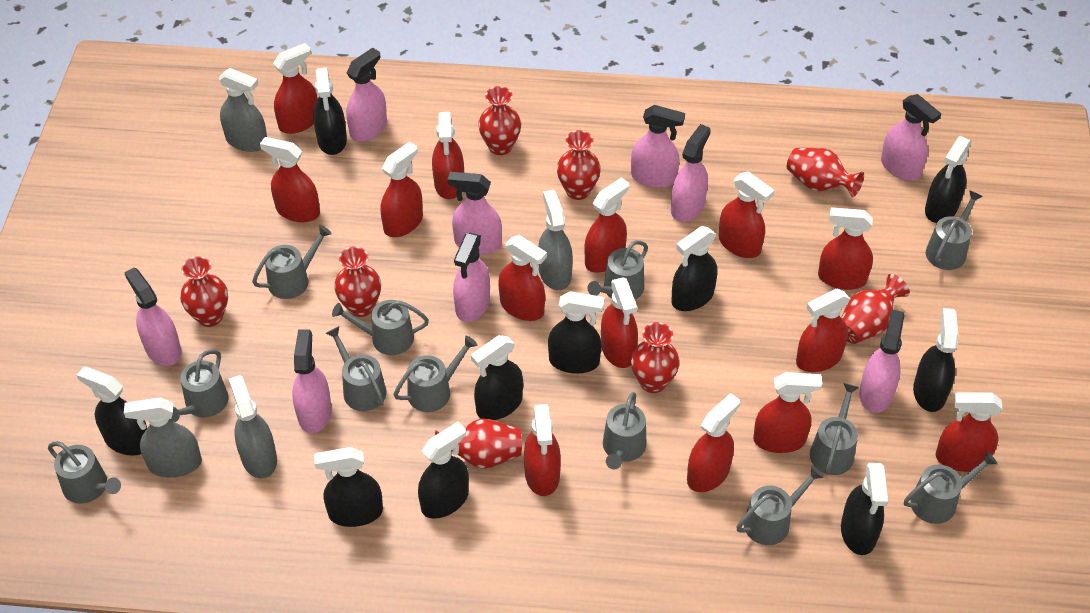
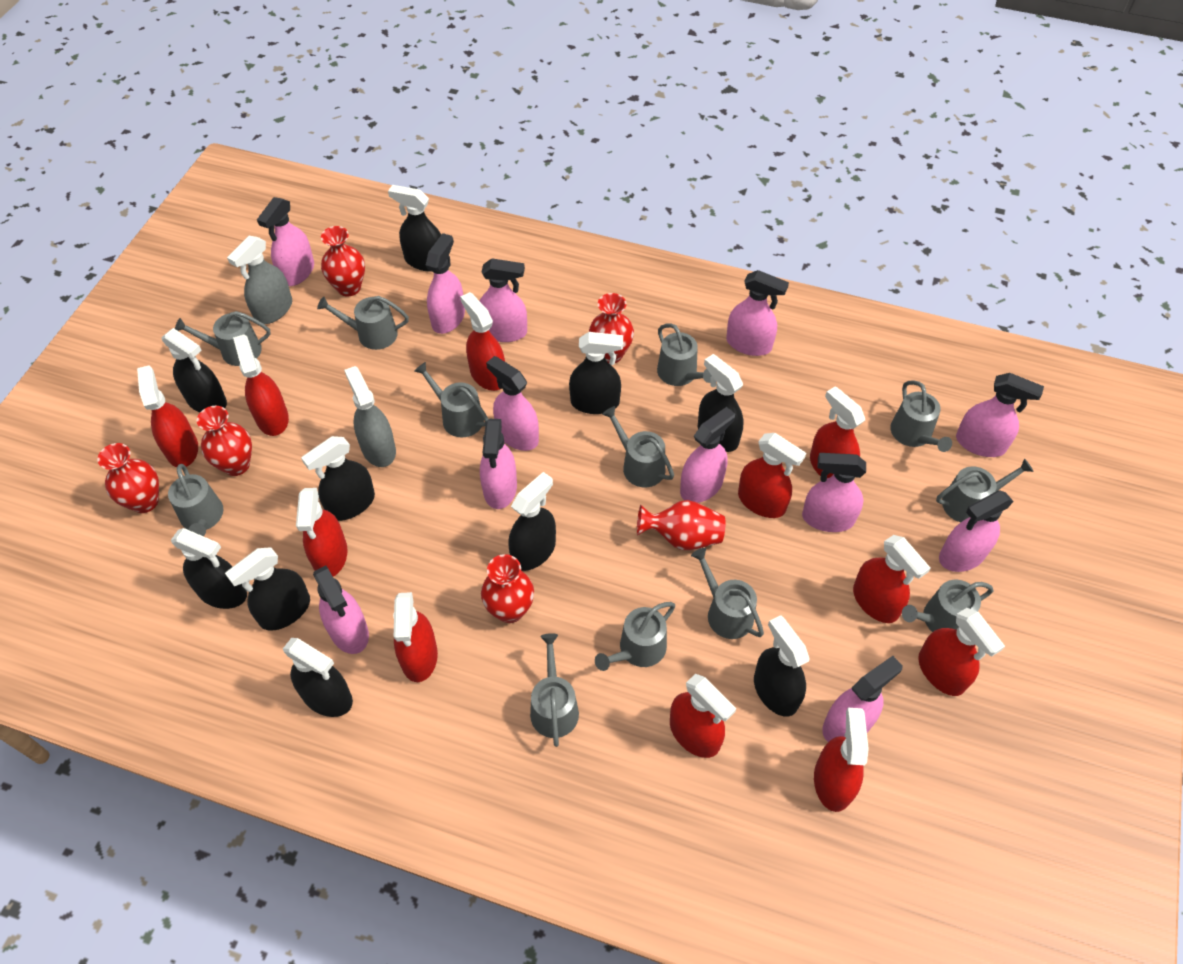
grey spray bottle: 4 -> 2
pink spray bottle: 9 -> 12
red spray bottle: 14 -> 11
red vase: 8 -> 6

